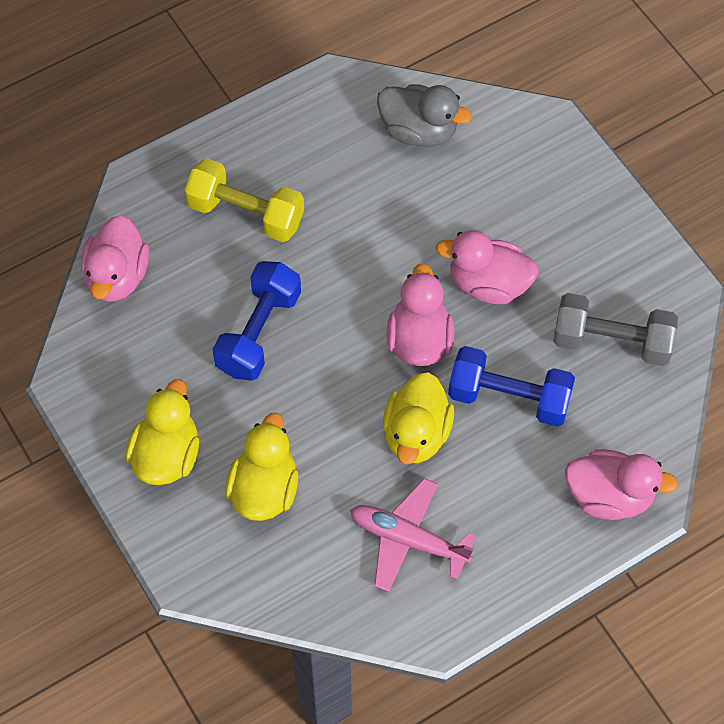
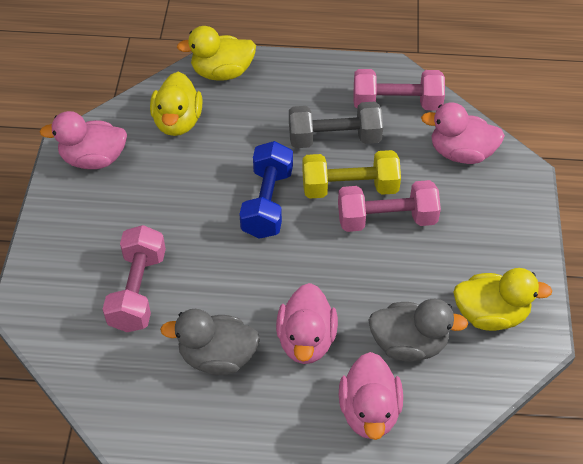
blue dumbbell: 2 -> 1
grey duck: 1 -> 2
pink dumbbell: 0 -> 3
pink plane: 1 -> 0

